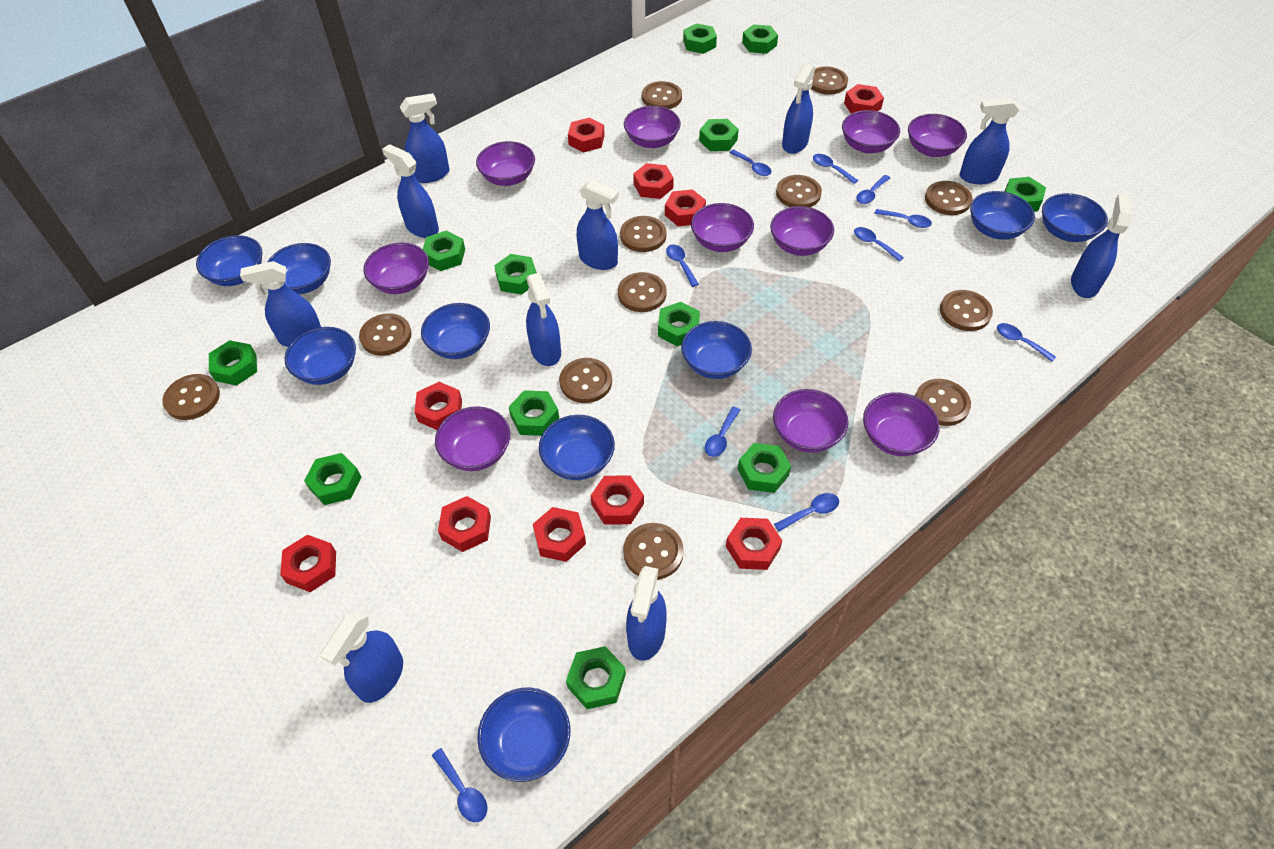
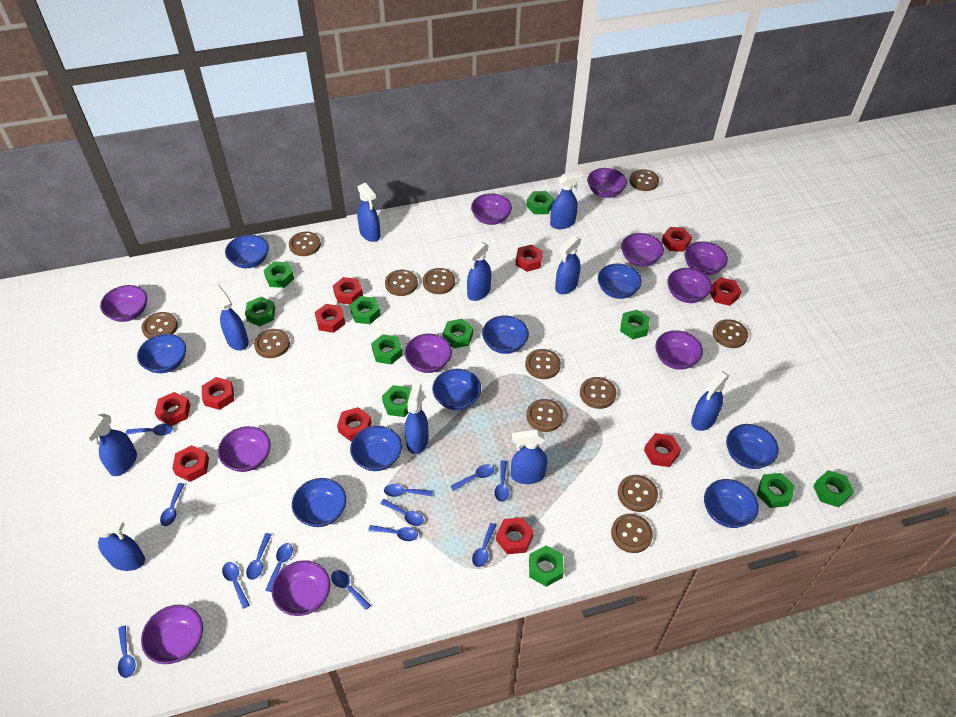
blue spoon: 10 -> 13
green nut: 12 -> 11
purple bowl: 10 -> 11
red nut: 10 -> 11

